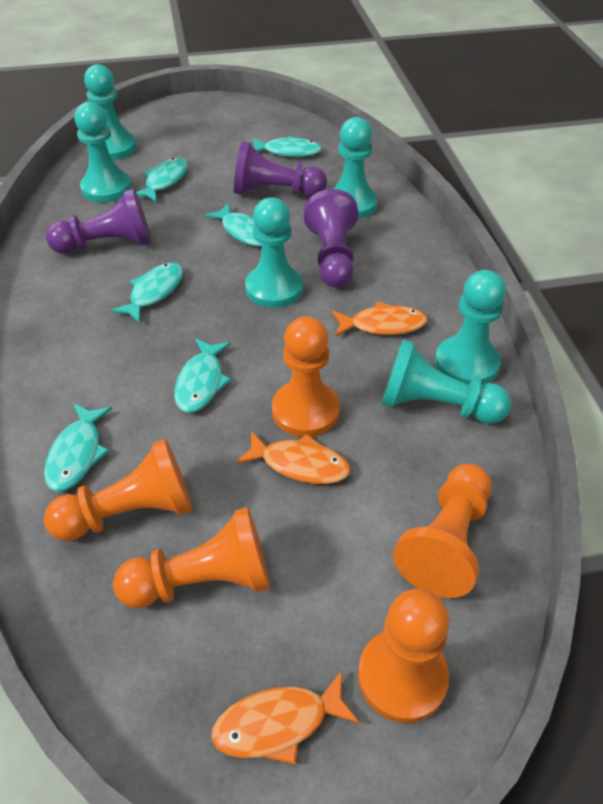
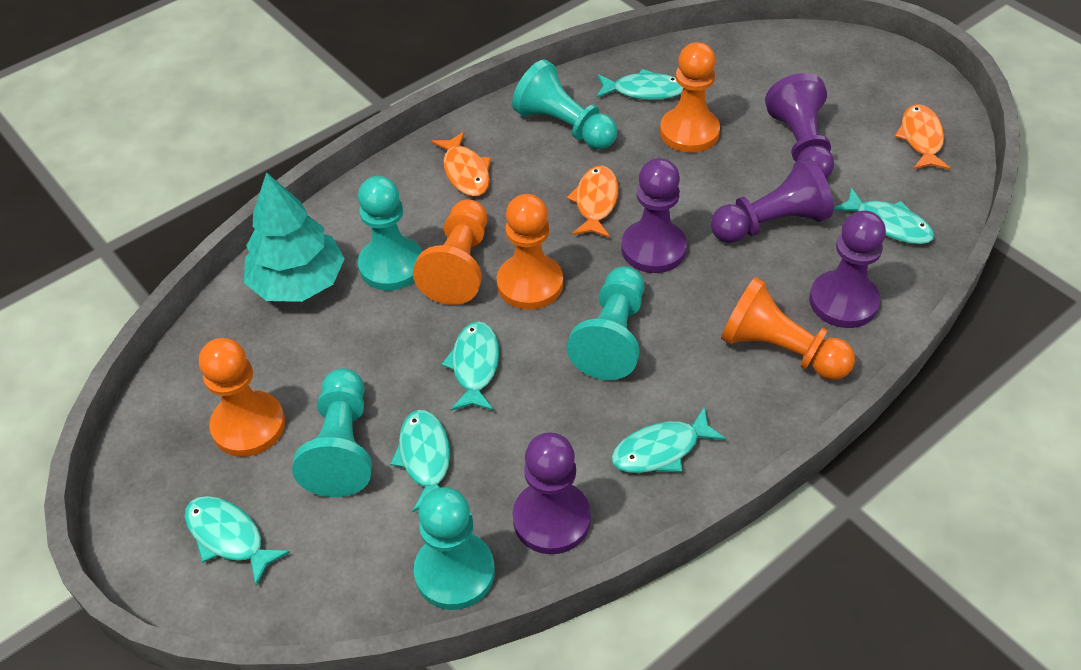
purple pawn: 3 -> 5
turquoise pawn: 6 -> 5
turquoise tree: 0 -> 1

